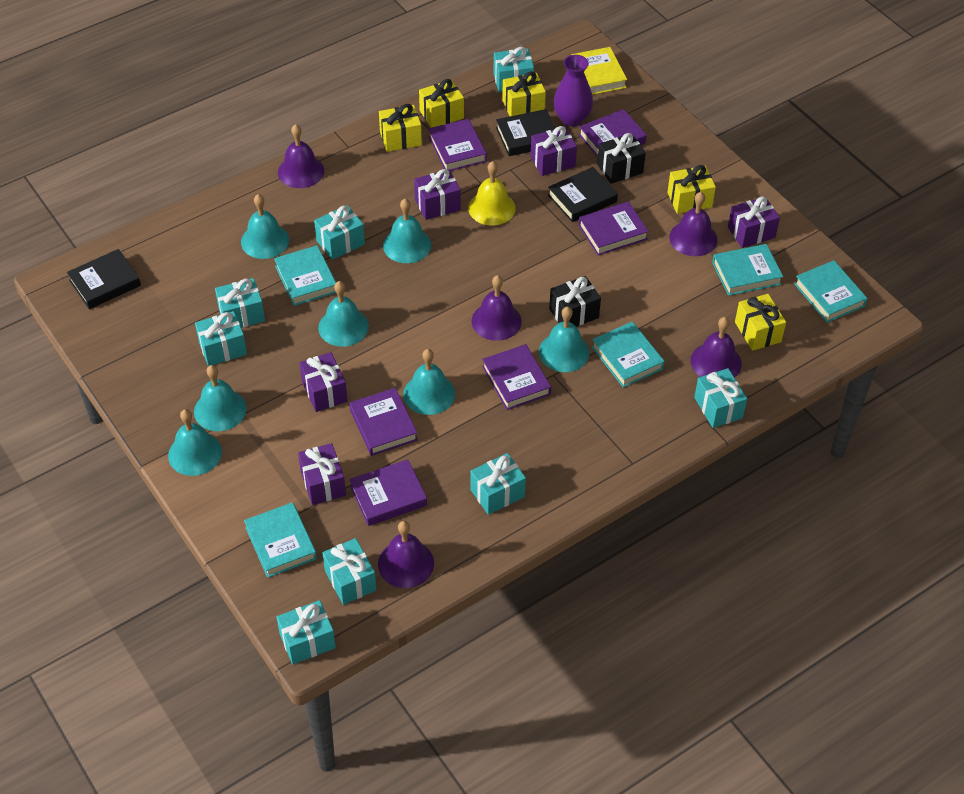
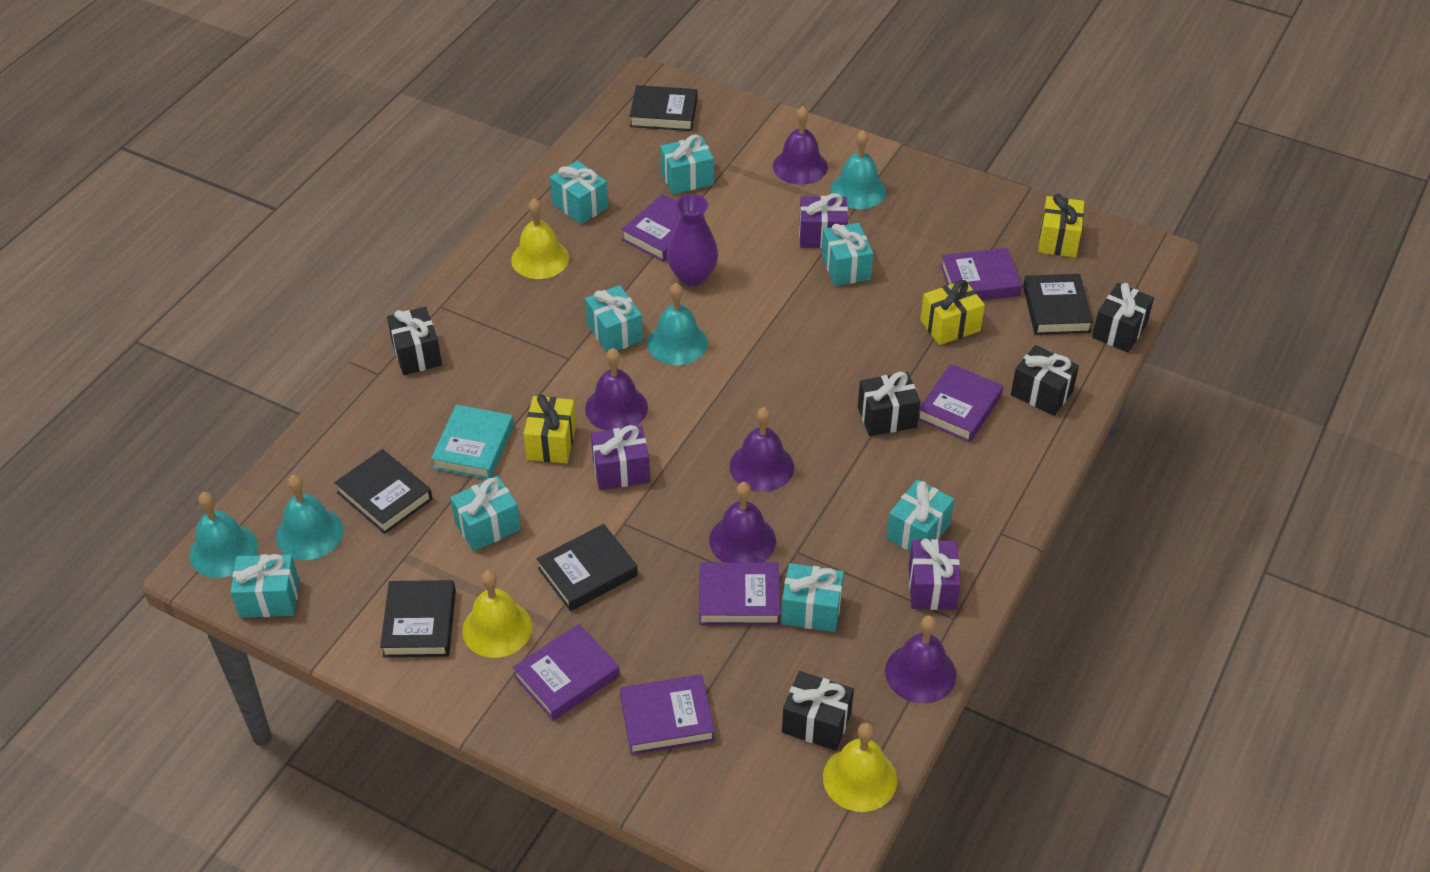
black book: 3 -> 5
black gift: 2 -> 5
purple gift: 5 -> 3
turquoise bell: 7 -> 4
turquoise book: 5 -> 1
yellow bell: 1 -> 3
yellow book: 1 -> 0
yellow gift: 5 -> 3

